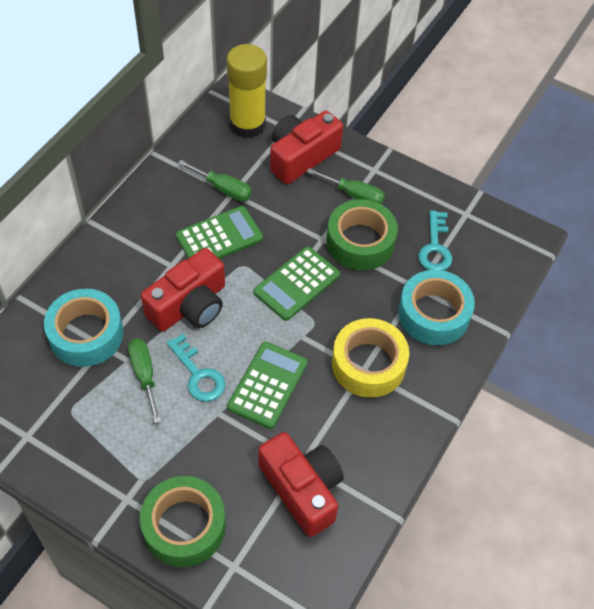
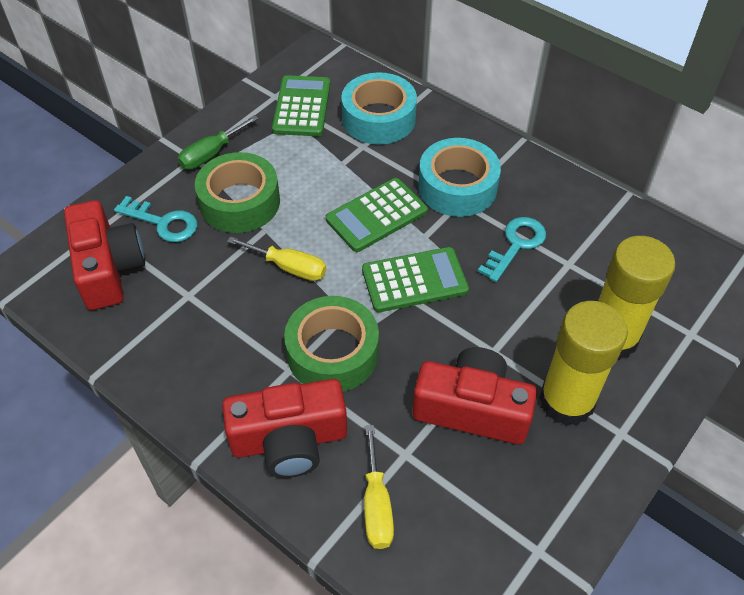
green screwdriver: 3 -> 1
yellow glue stick: 1 -> 2
yellow screwdriver: 0 -> 2
yellow tape: 1 -> 0

